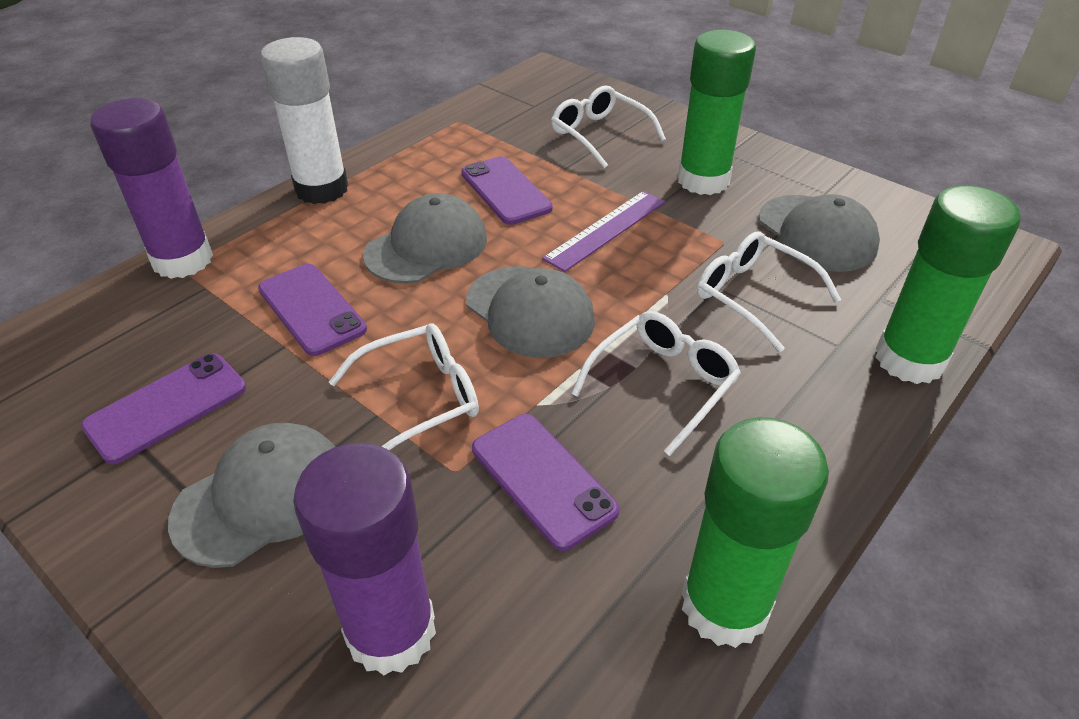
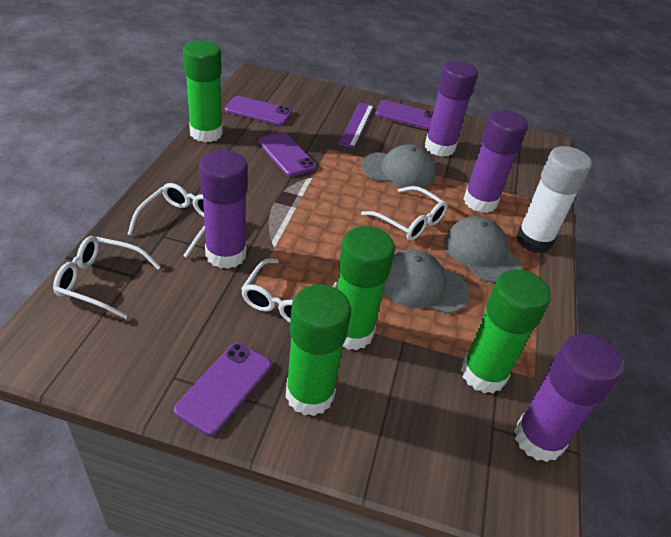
green glue stick: 3 -> 4
grey cap: 4 -> 3
purple glue stick: 2 -> 4

